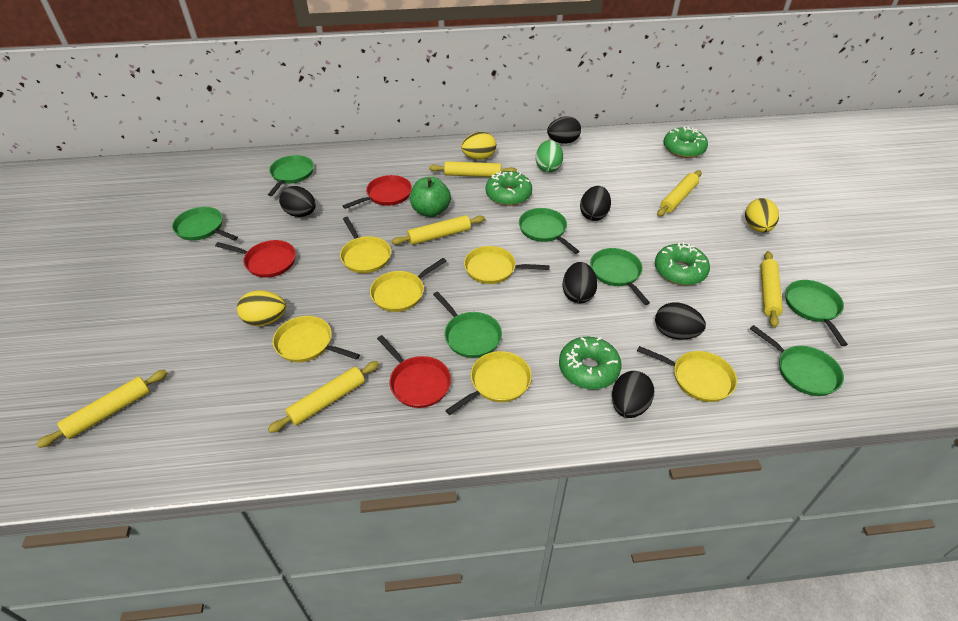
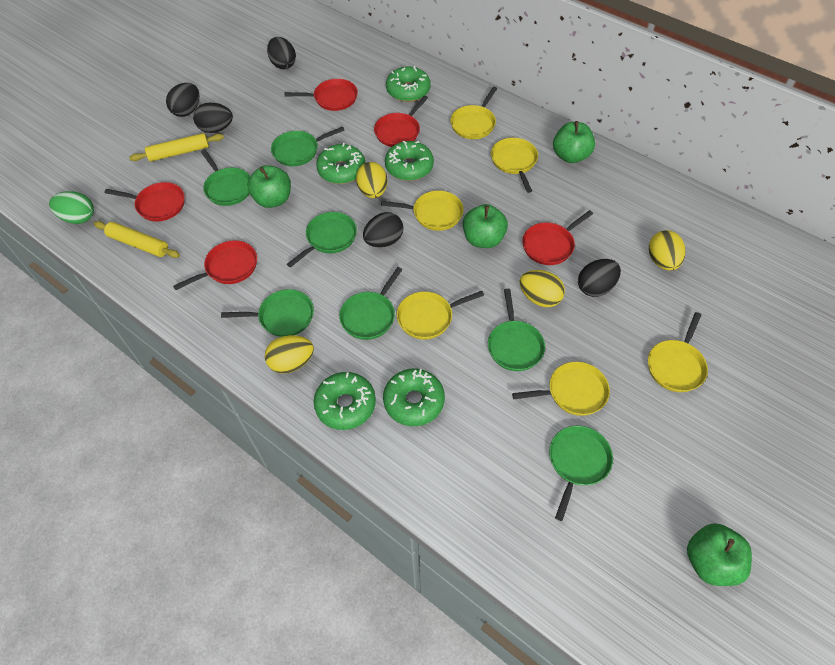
black egg: 6 -> 5
green apple: 1 -> 4
green donut: 4 -> 5
red pan: 3 -> 5
yellow egg: 3 -> 4
yellow rolling pin: 6 -> 2

